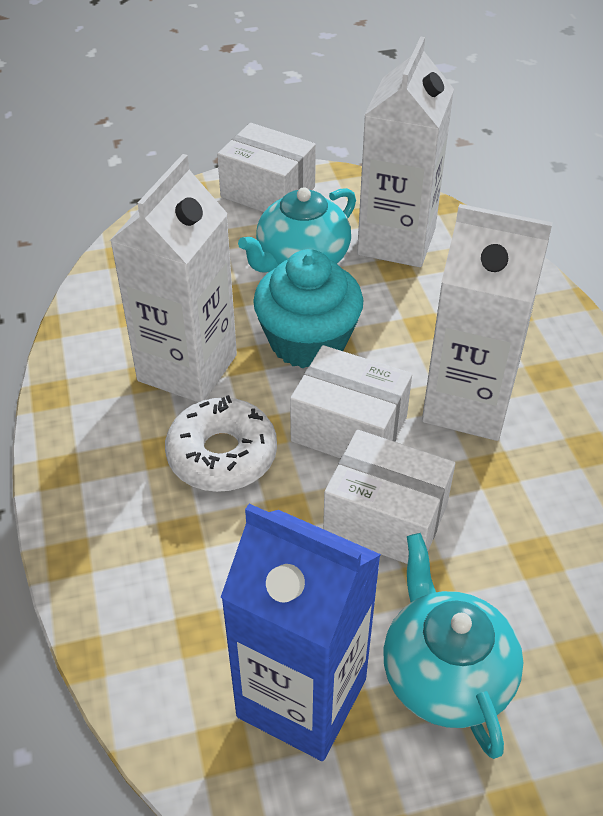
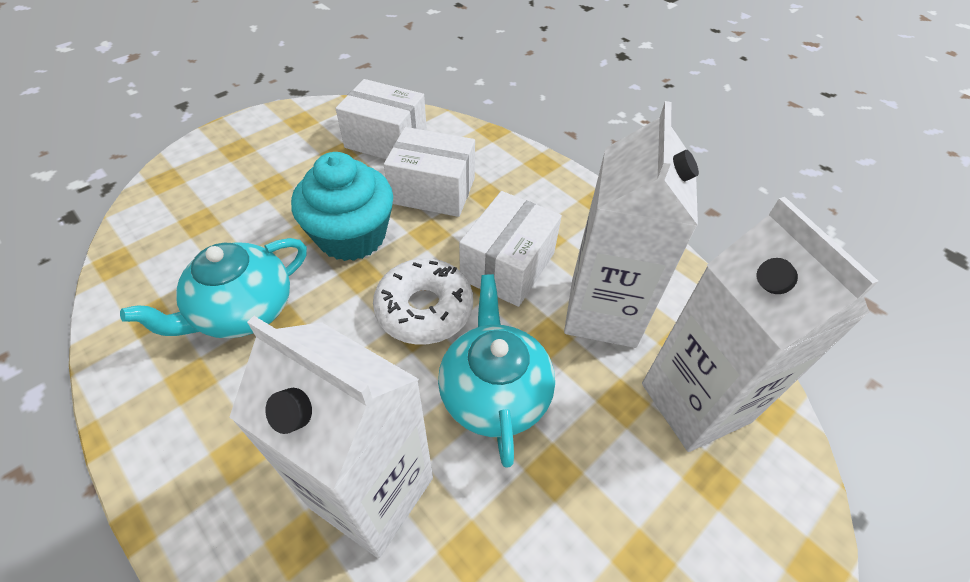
blue carton: 1 -> 0

